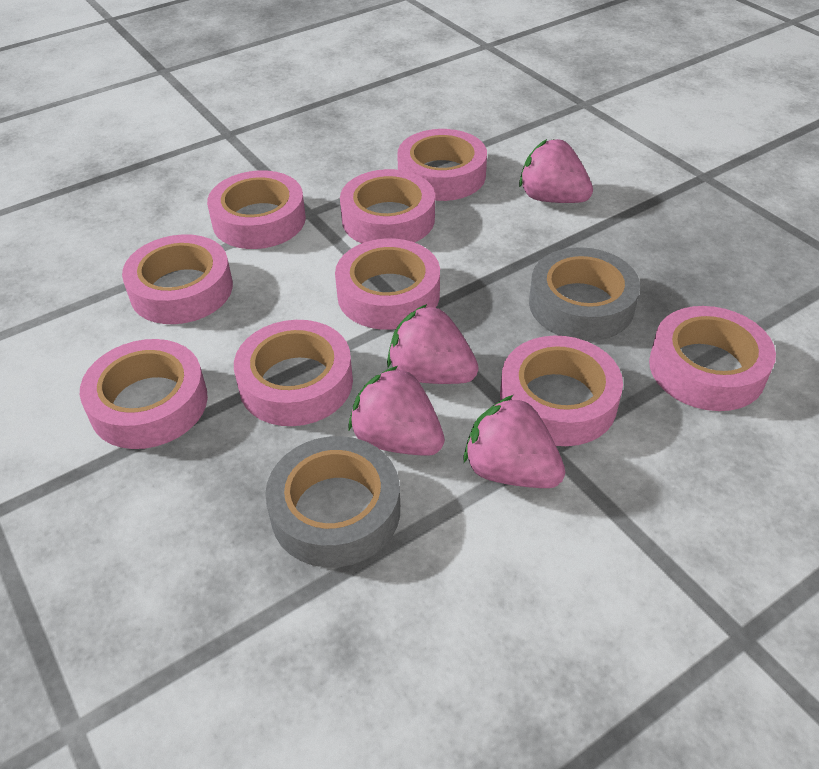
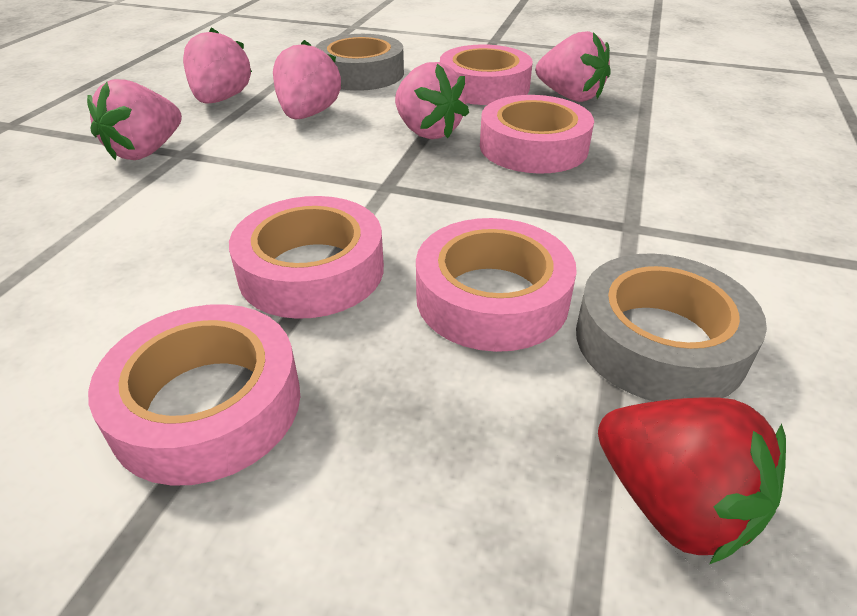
pink strawberry: 4 -> 5
pink tape: 9 -> 5
red strawberry: 0 -> 1

